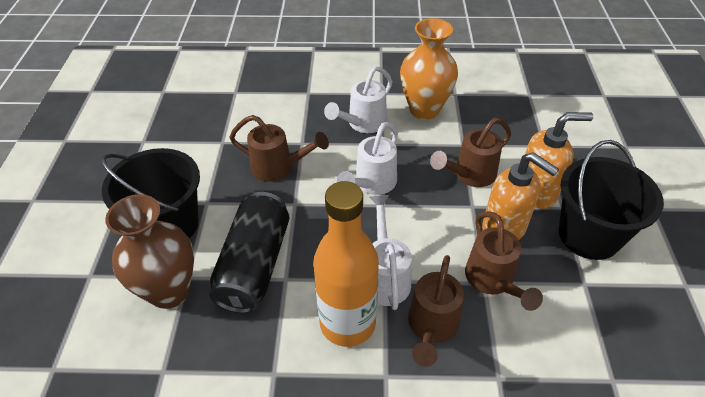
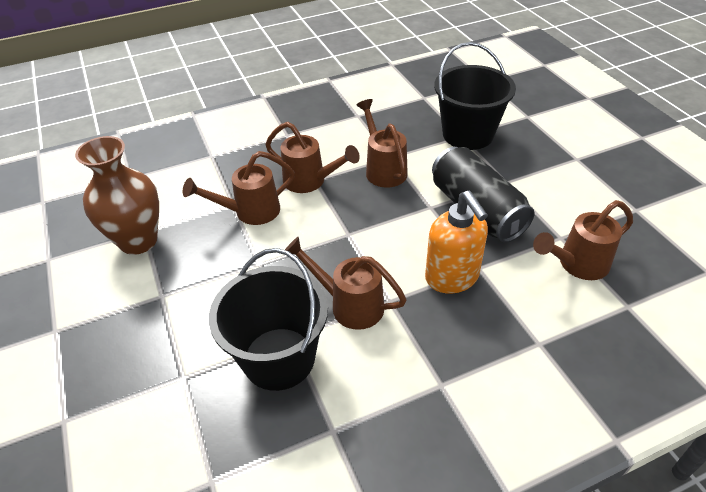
brown watering can: 4 -> 5
orange bottle: 1 -> 0
orange soap dispenser: 2 -> 1
orange vase: 1 -> 0
white watering can: 3 -> 0

